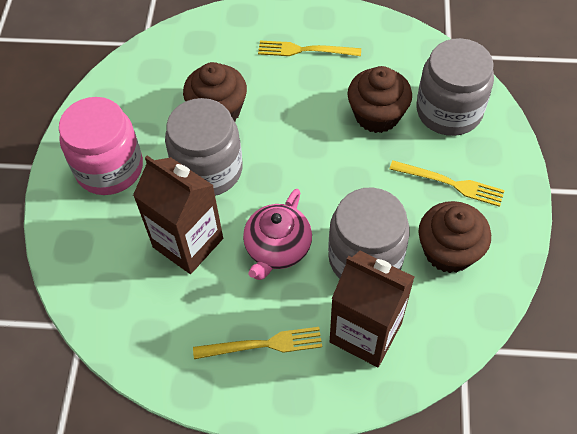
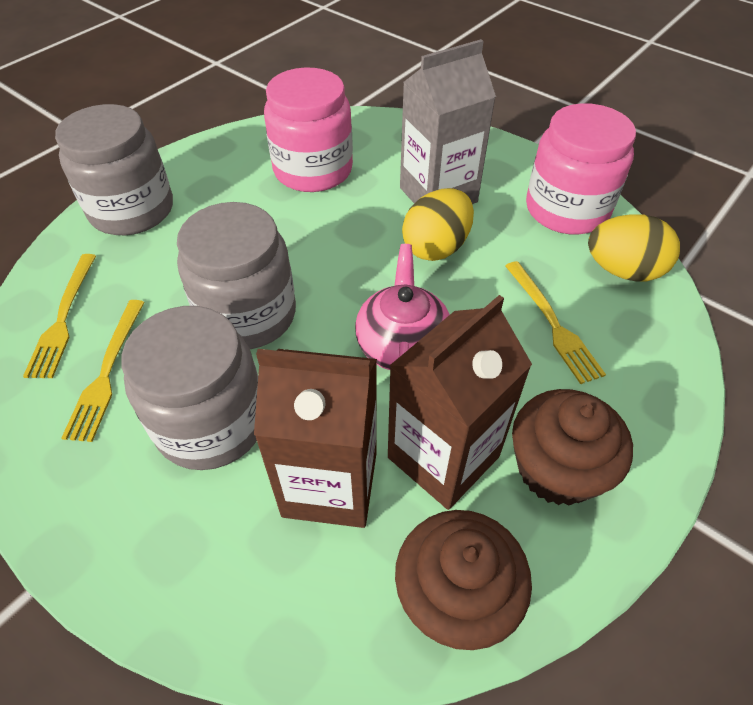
brown cupcake: 3 -> 2
grey carton: 0 -> 1
pink jar: 1 -> 2
yellow egg: 0 -> 2

